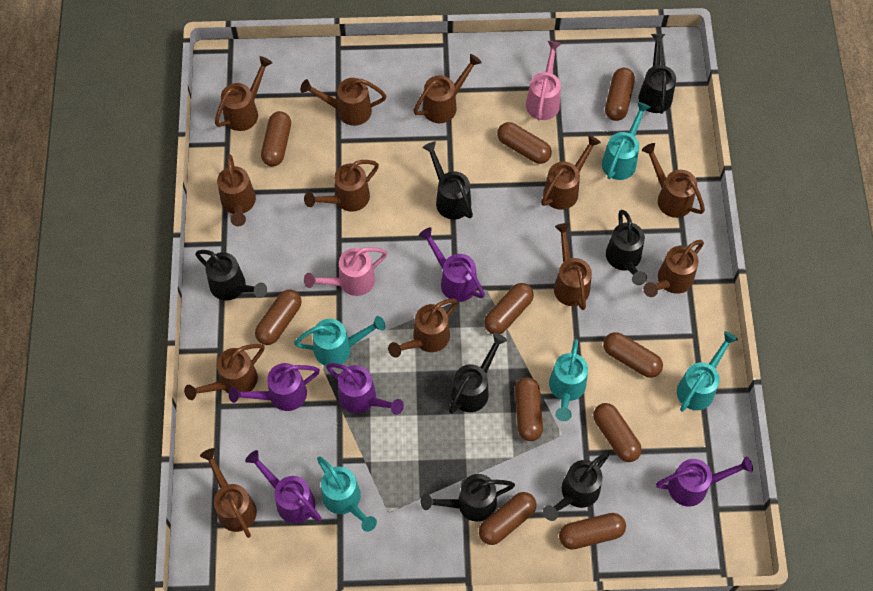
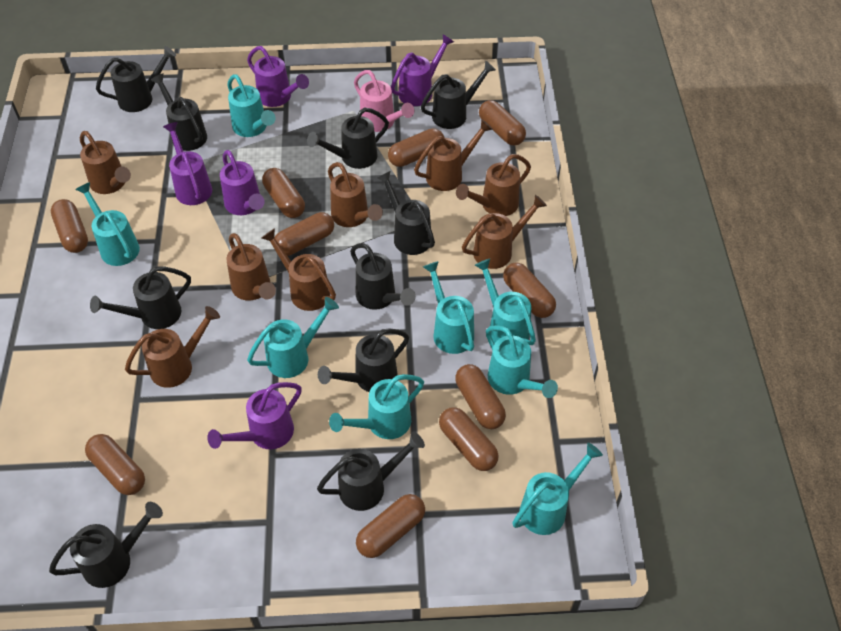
black watering can: 7 -> 10
brown watering can: 12 -> 8
pink watering can: 2 -> 1
turquoise watering can: 5 -> 8

